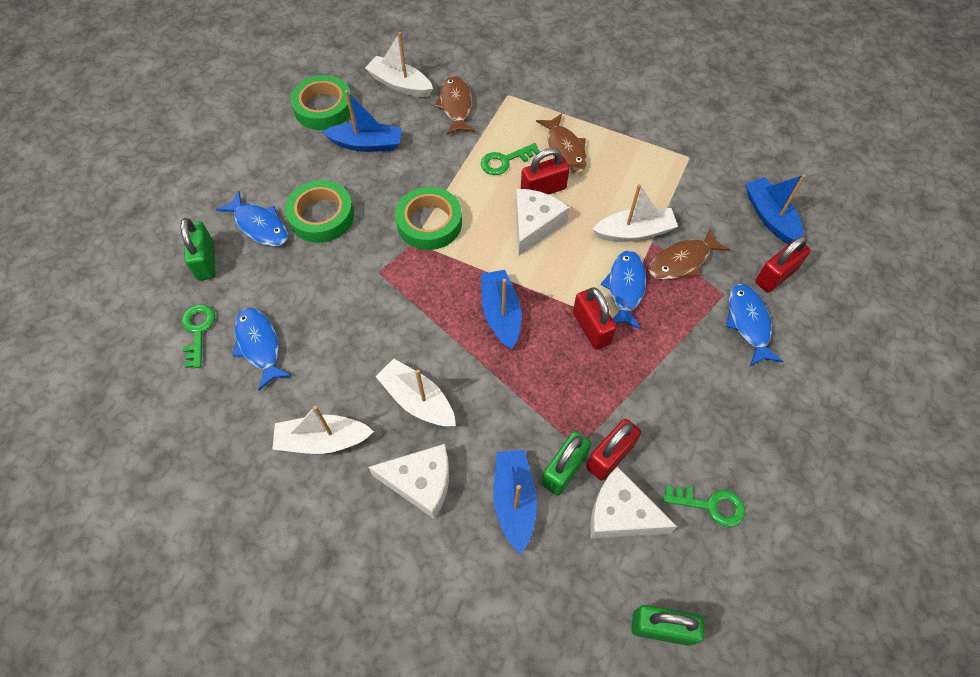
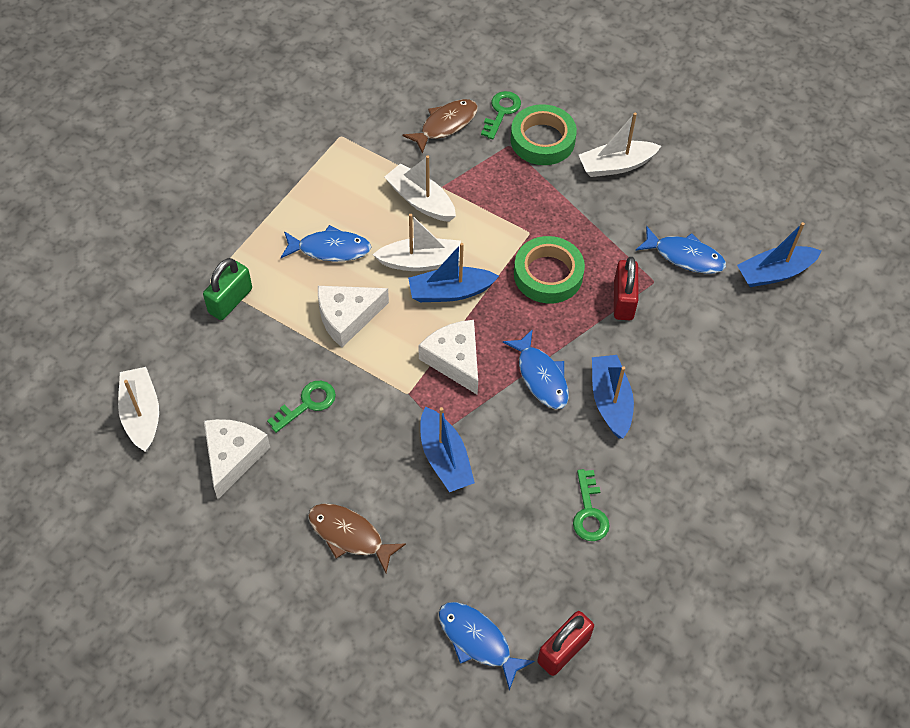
brown fish: 3 -> 2
green padlock: 3 -> 1
green tape: 3 -> 2
red padlock: 4 -> 2

